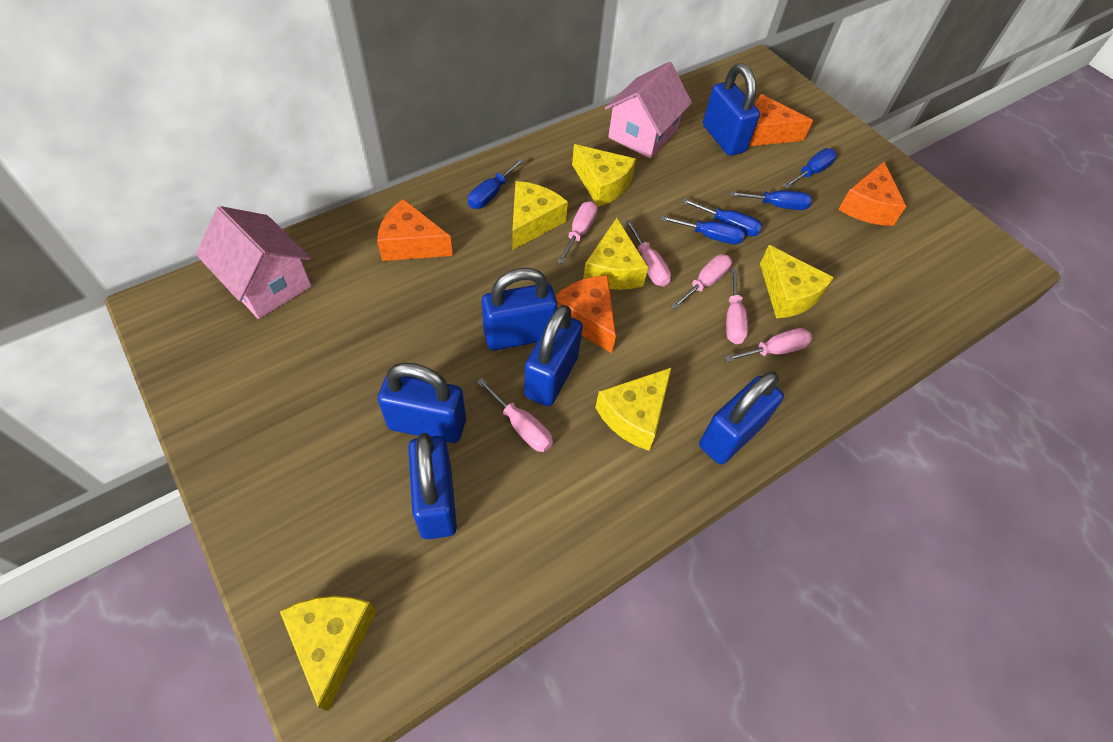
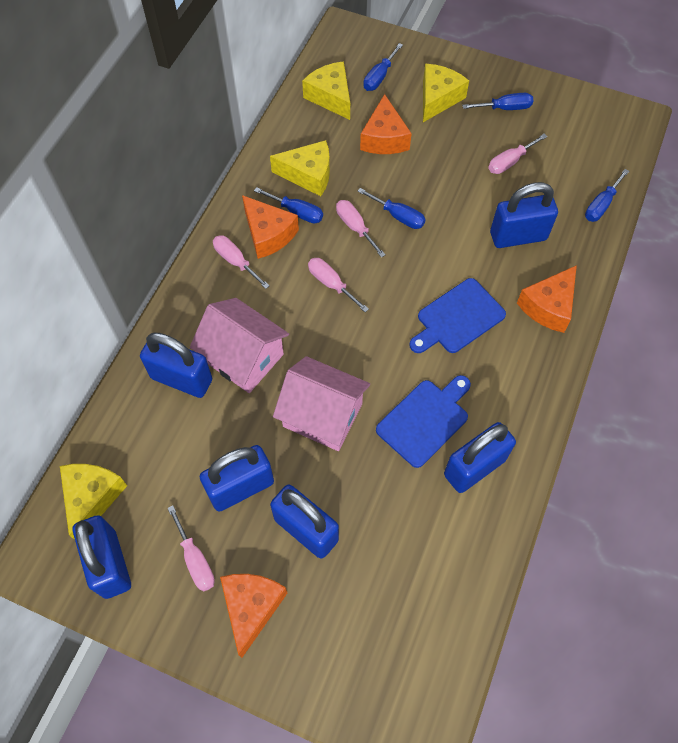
blue cutting board: 0 -> 2
pink screwdriver: 6 -> 5
yellow cheese: 6 -> 4

